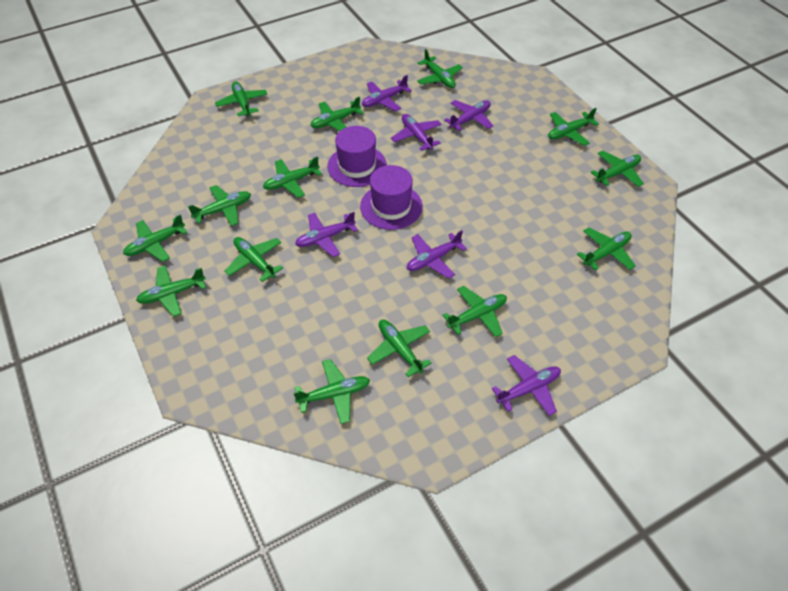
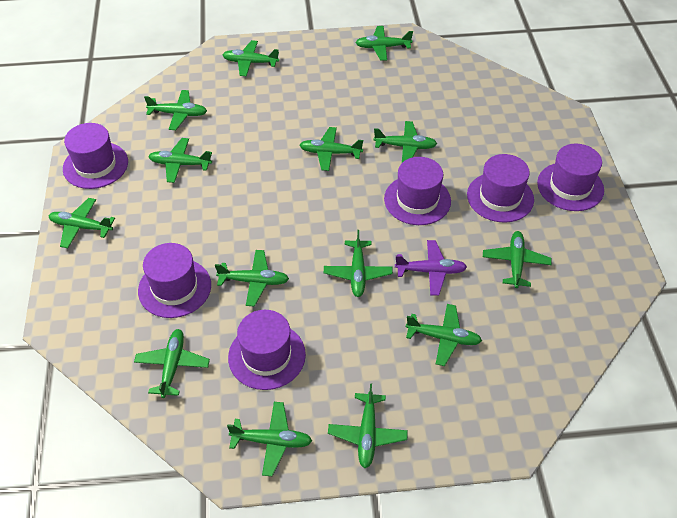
purple hat: 2 -> 6
purple plane: 6 -> 1

